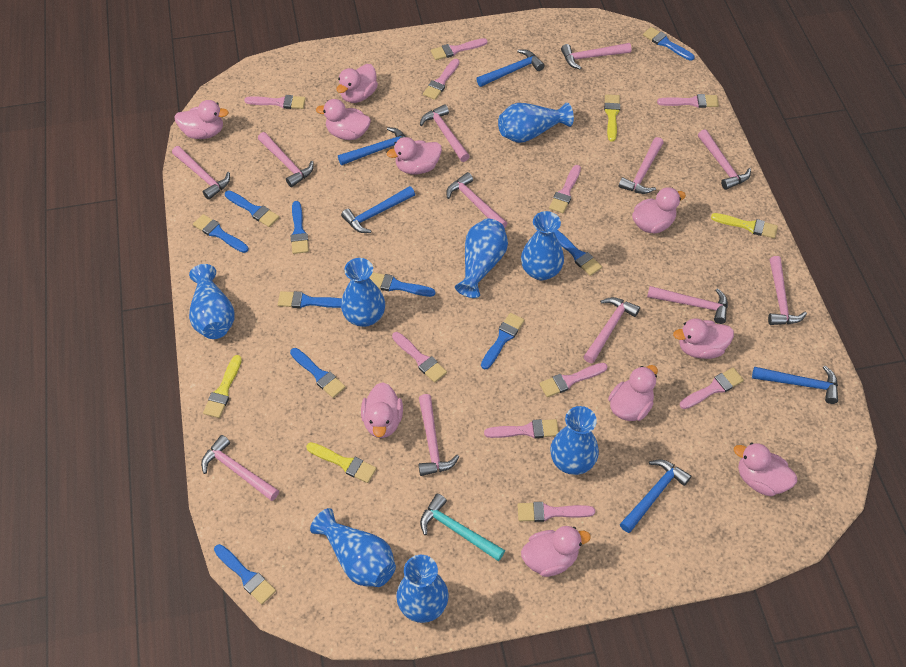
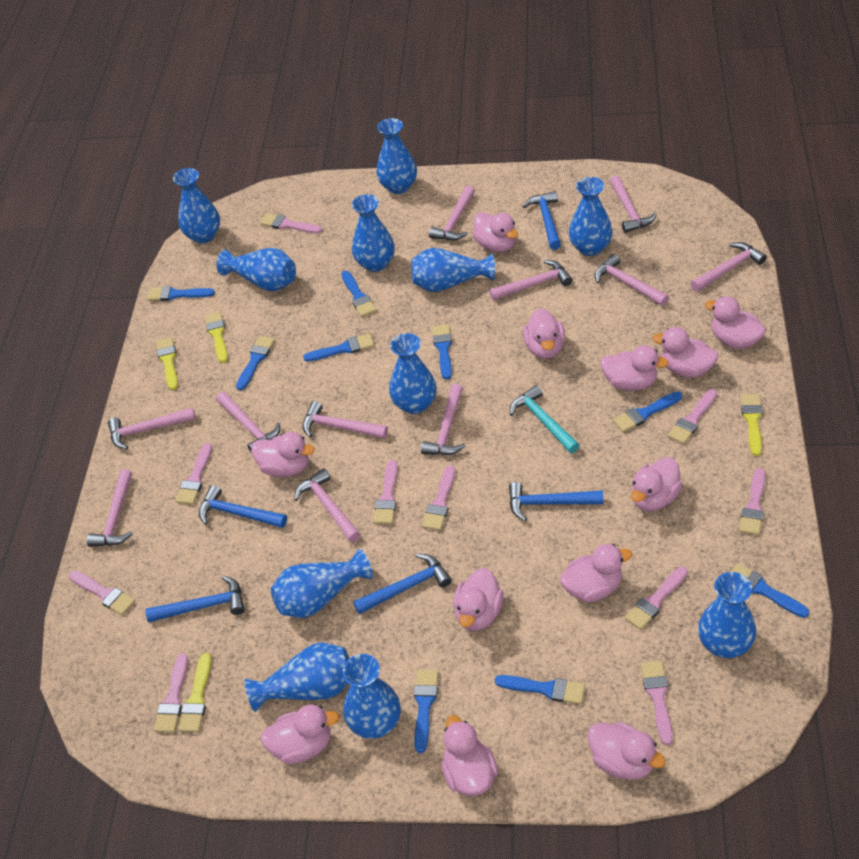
blue brush: 10 -> 9
blue vase: 8 -> 11
pink duck: 10 -> 12
pink hammer: 12 -> 11

